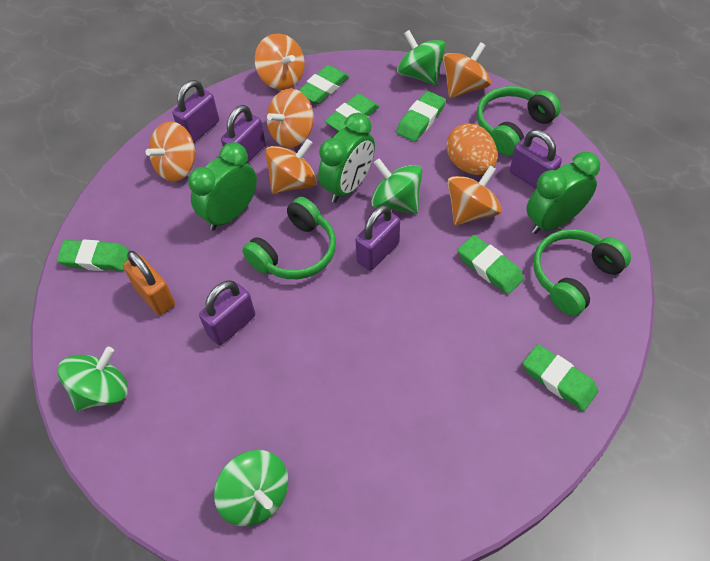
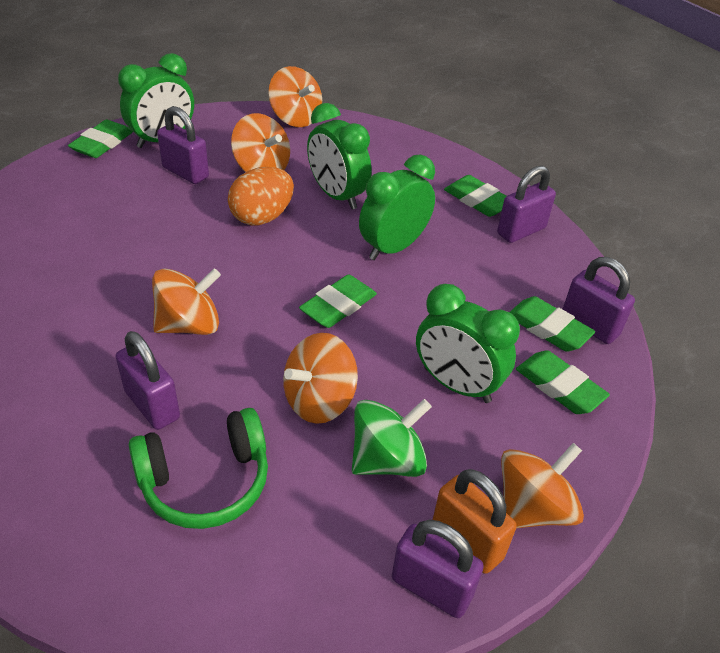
green clock: 3 -> 4
green eraser: 6 -> 5
green headphones: 3 -> 1
green spinning top: 4 -> 1
orange spinning top: 6 -> 5

